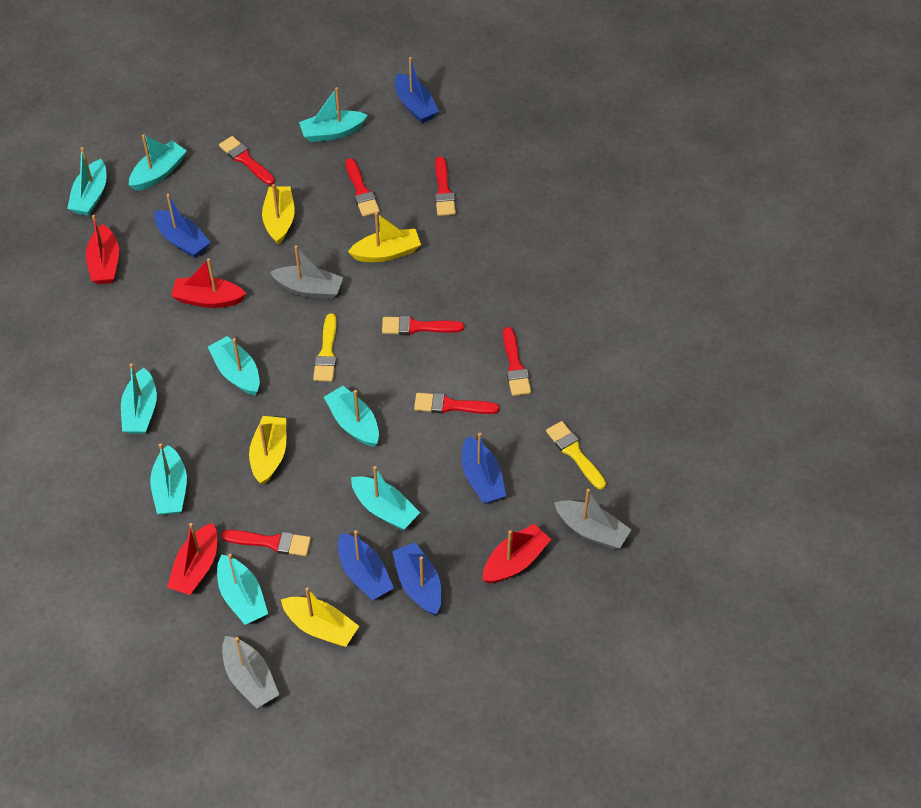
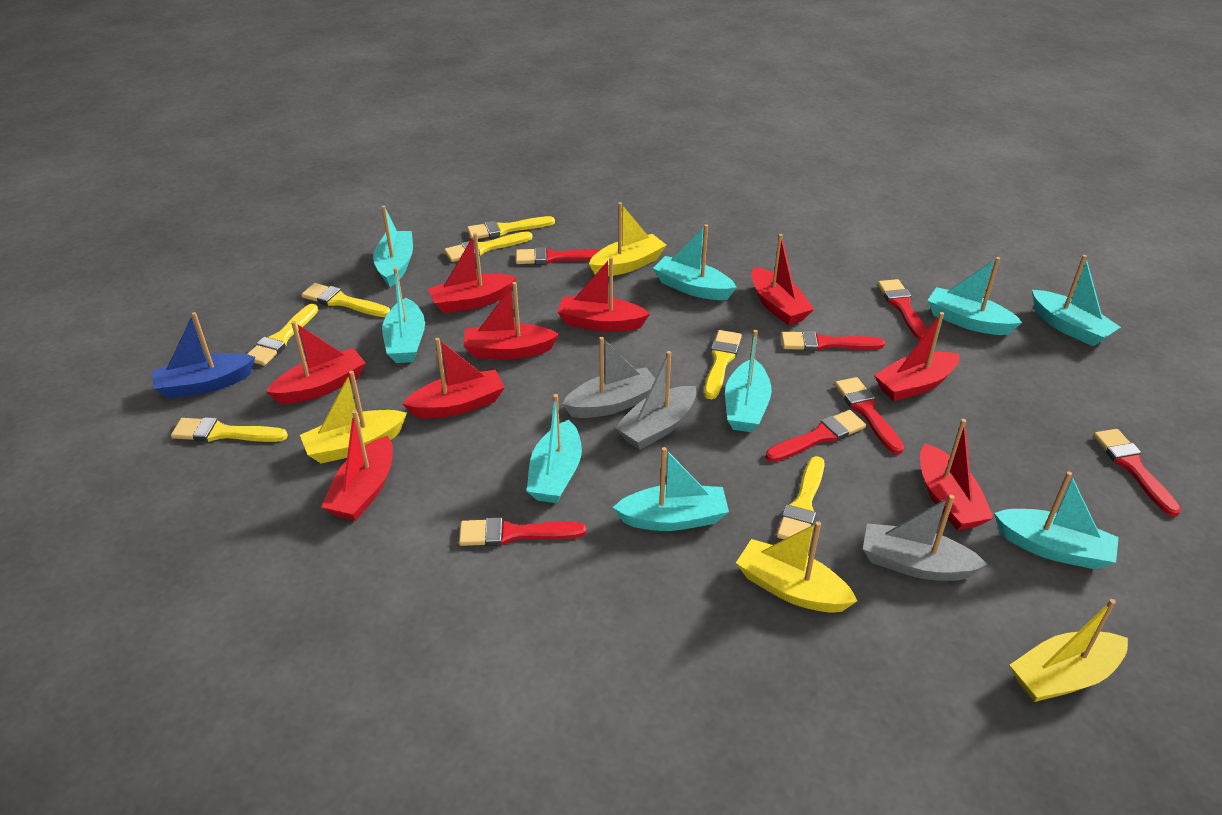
blue boat: 5 -> 1
red boat: 4 -> 9
yellow brush: 2 -> 7

